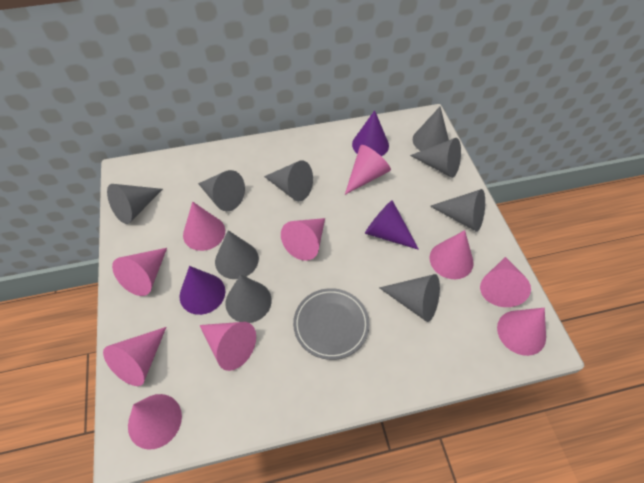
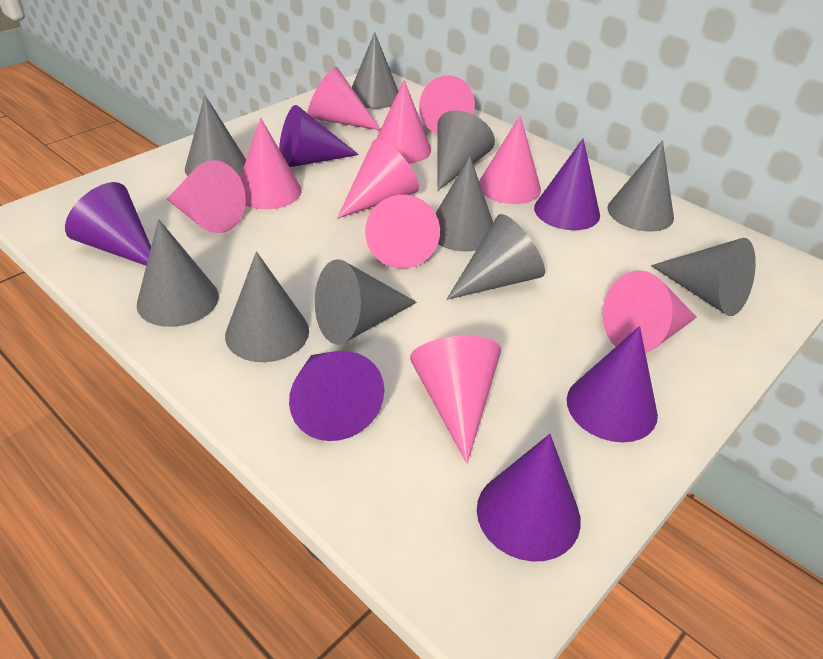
grey cone: 9 -> 10
grey plate: 1 -> 0
purple cone: 3 -> 6

